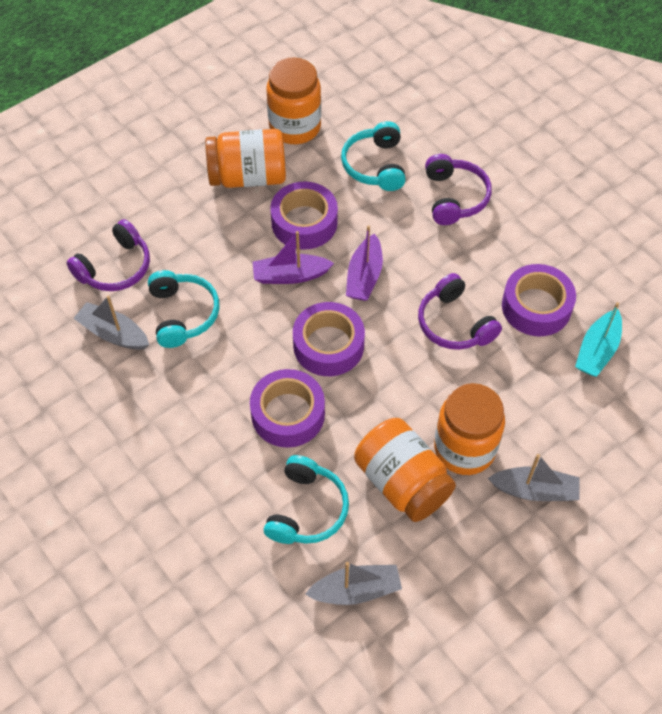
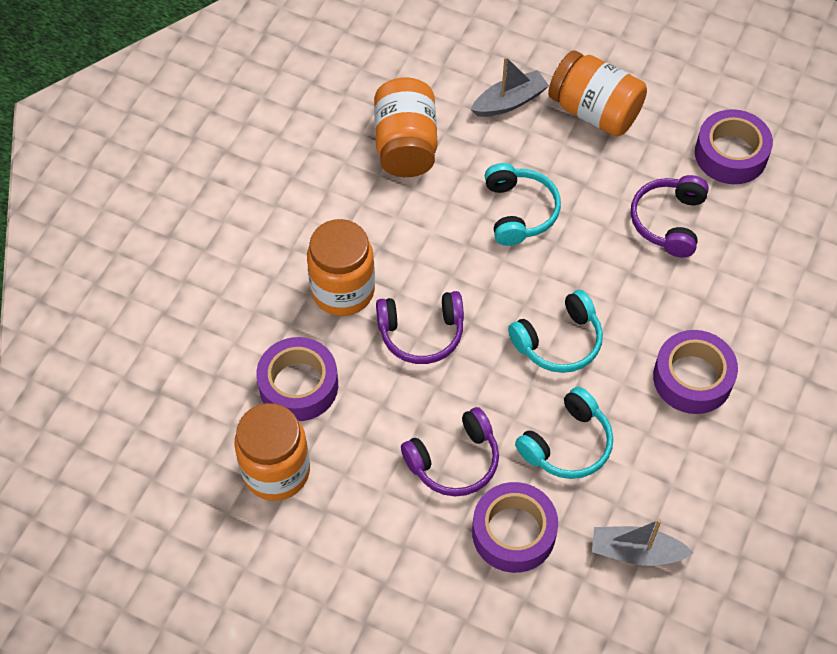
grey boat: 3 -> 2
purple boat: 2 -> 0
turquoise boat: 1 -> 0

